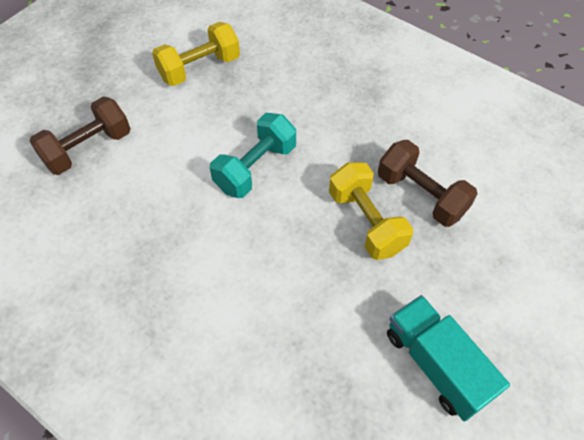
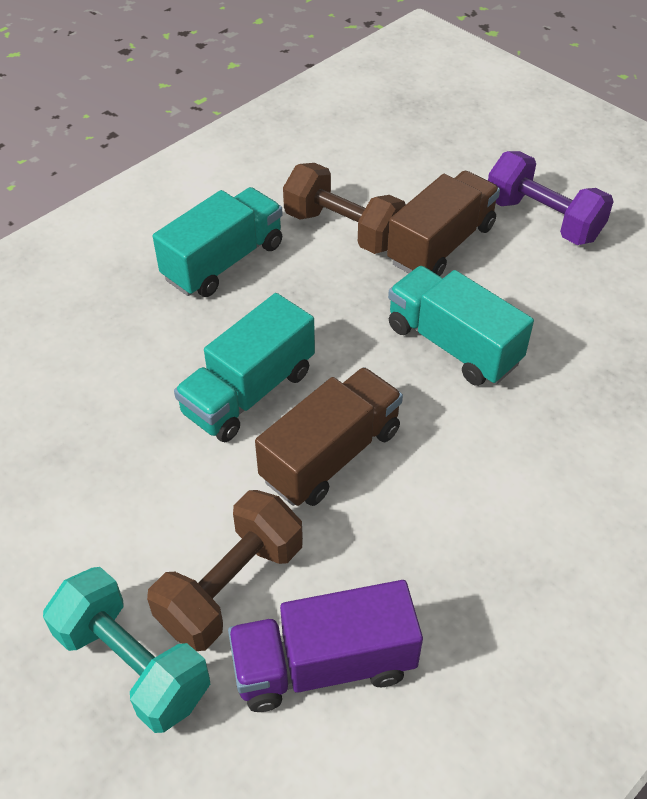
brown truck: 0 -> 2
purple dumbbell: 0 -> 1
purple truck: 0 -> 1
turquoise truck: 1 -> 3
yellow dumbbell: 2 -> 0

